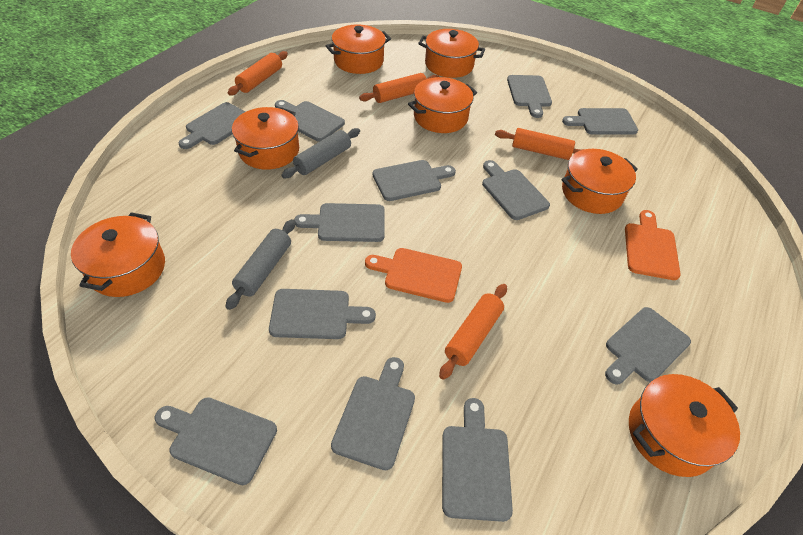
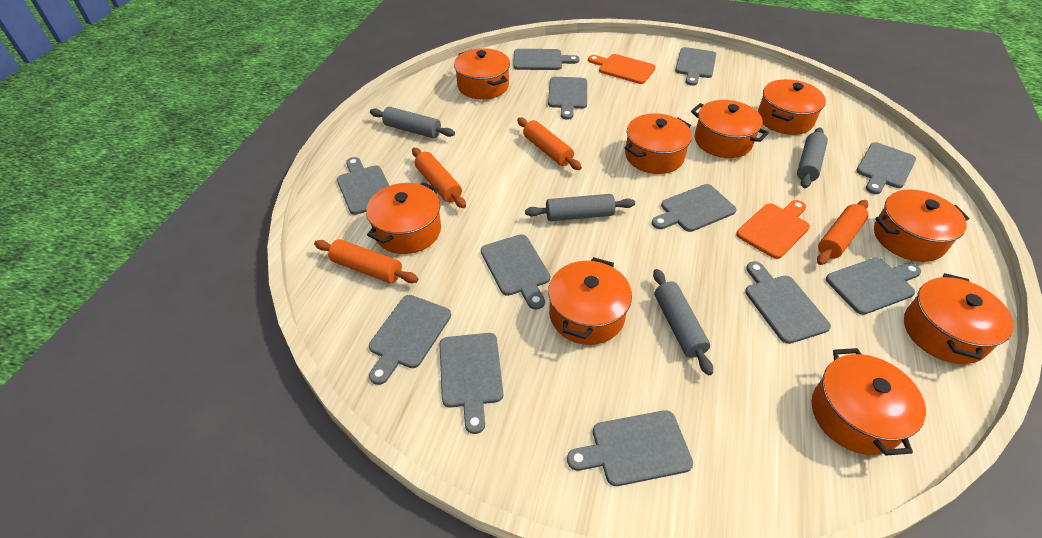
grey rolling pin: 2 -> 4
orange pot: 7 -> 9

